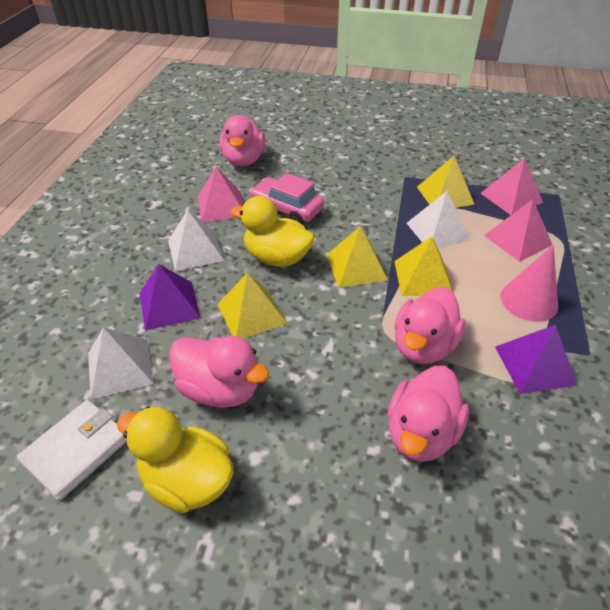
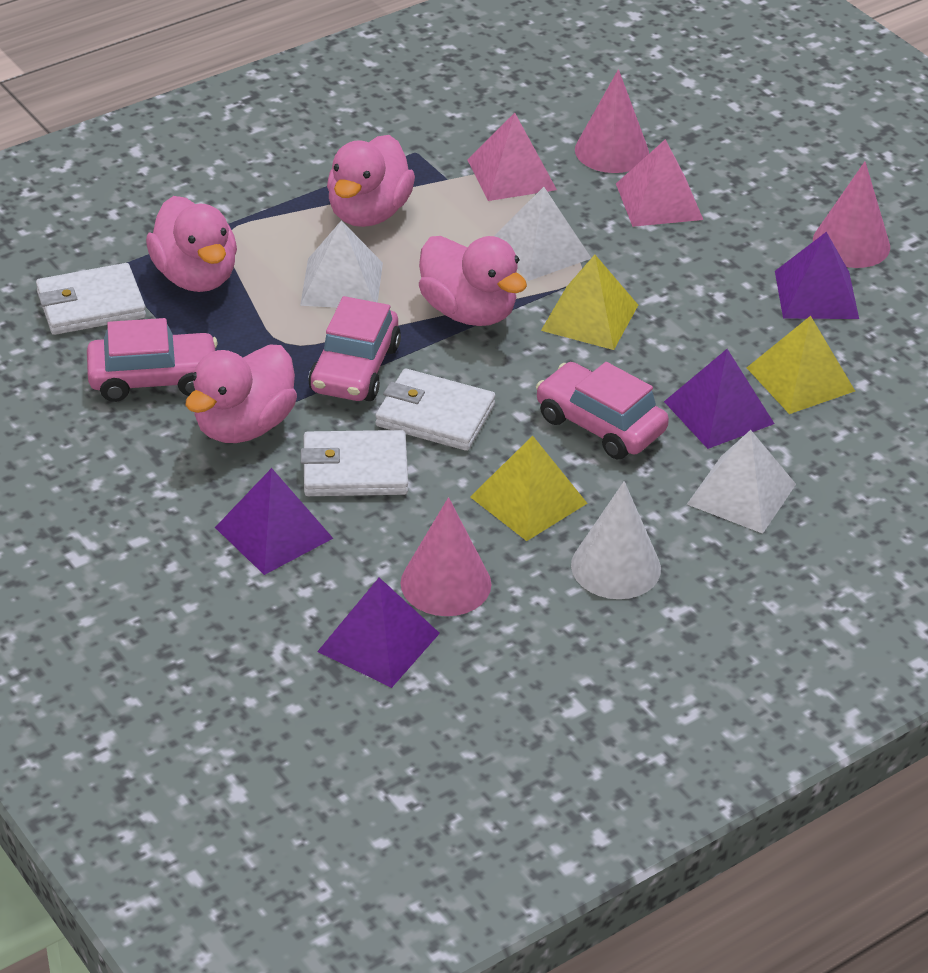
pink car: 1 -> 3
pink cone: 1 -> 3
pink pyramid: 3 -> 2
purple pyramid: 2 -> 4
white cone: 0 -> 1
white wallet: 1 -> 3
yellow duck: 2 -> 0
yellow pyramid: 4 -> 3

